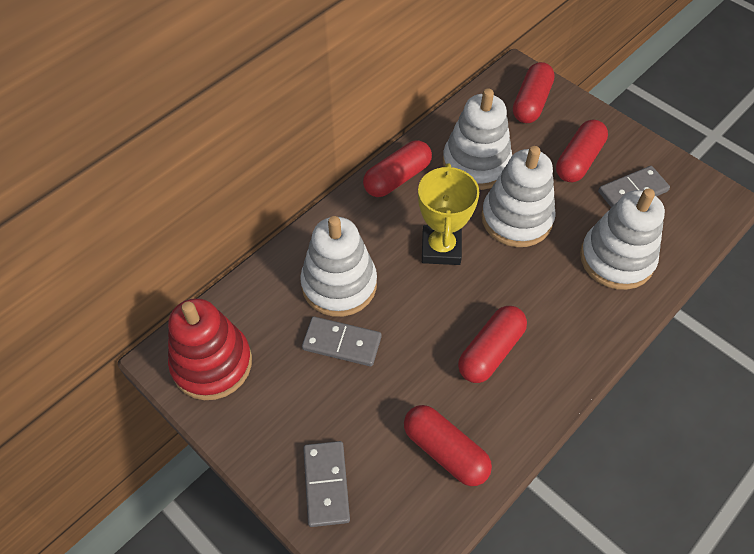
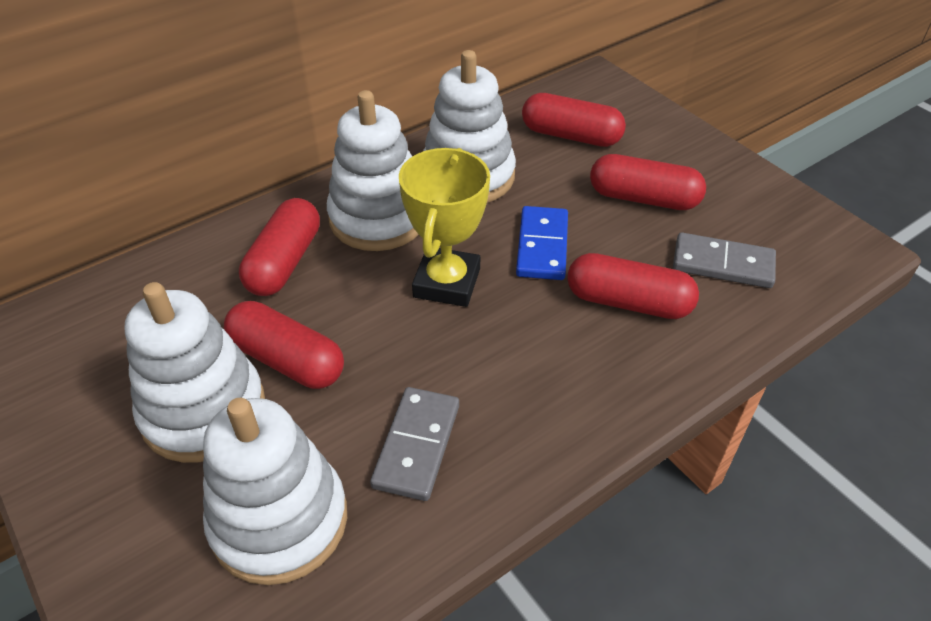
blue domino: 0 -> 1
grey domino: 3 -> 2
red stacking toy: 1 -> 0

